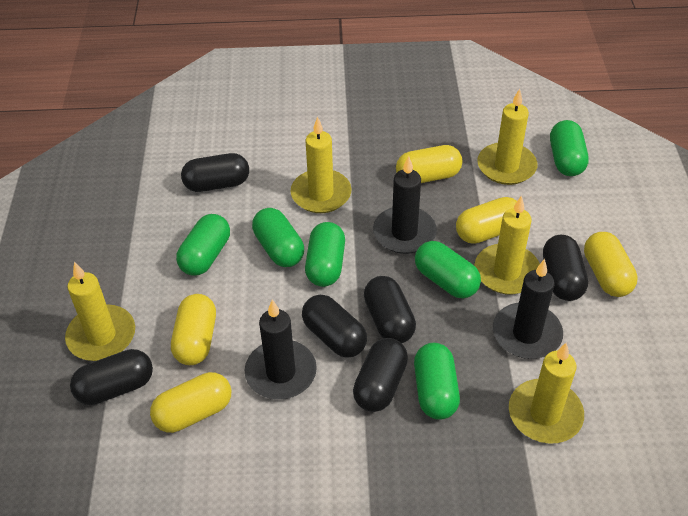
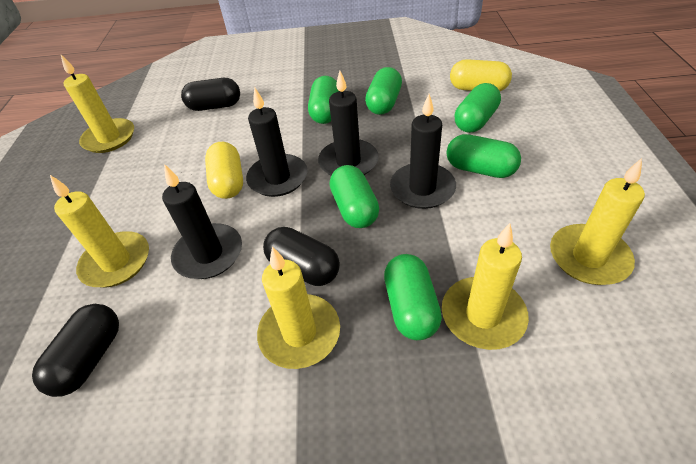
black candle: 3 -> 4
black capsule: 6 -> 3
yellow capsule: 5 -> 2

